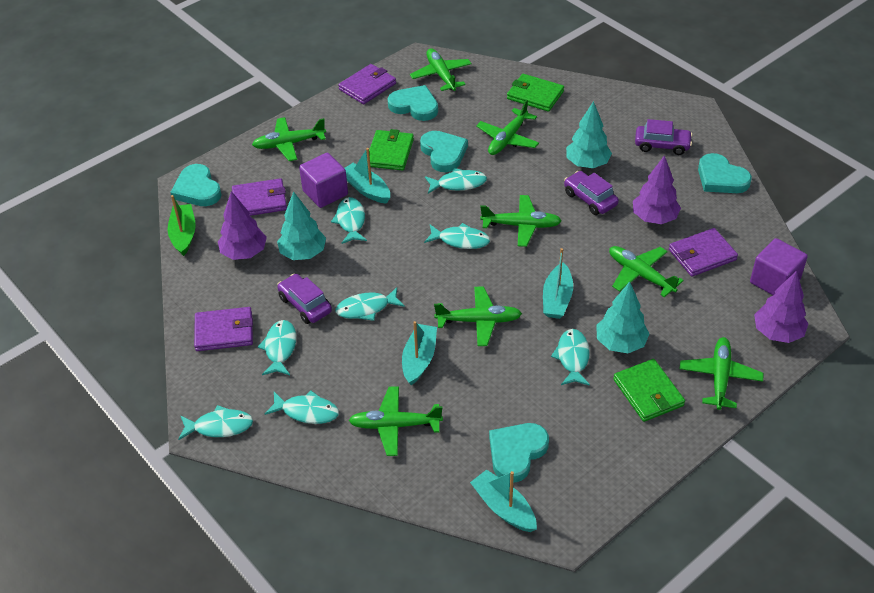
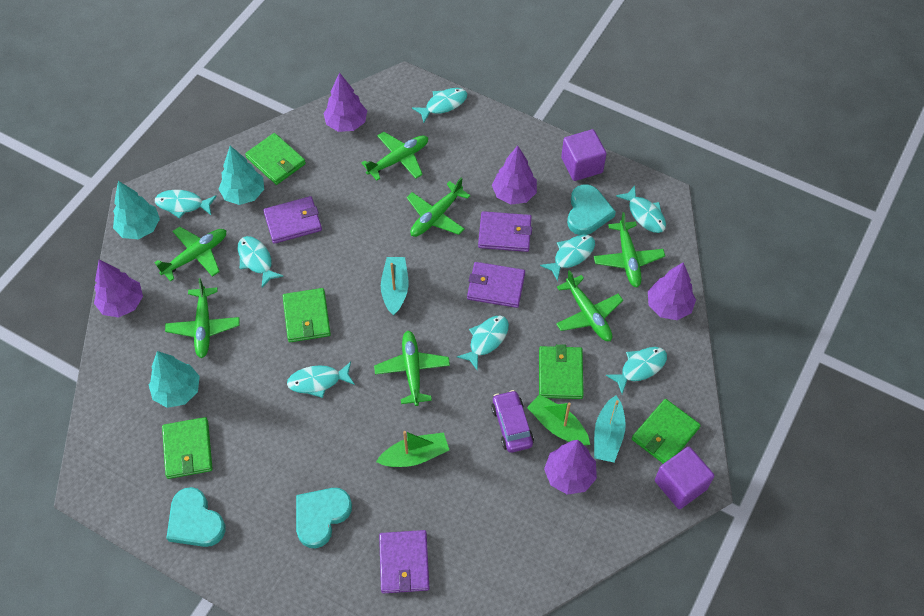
green boat: 1 -> 2
green plane: 8 -> 7
green wallet: 3 -> 5
purple car: 3 -> 1
purple tree: 3 -> 5
turquoise boat: 4 -> 2
turquoise heart: 5 -> 3

